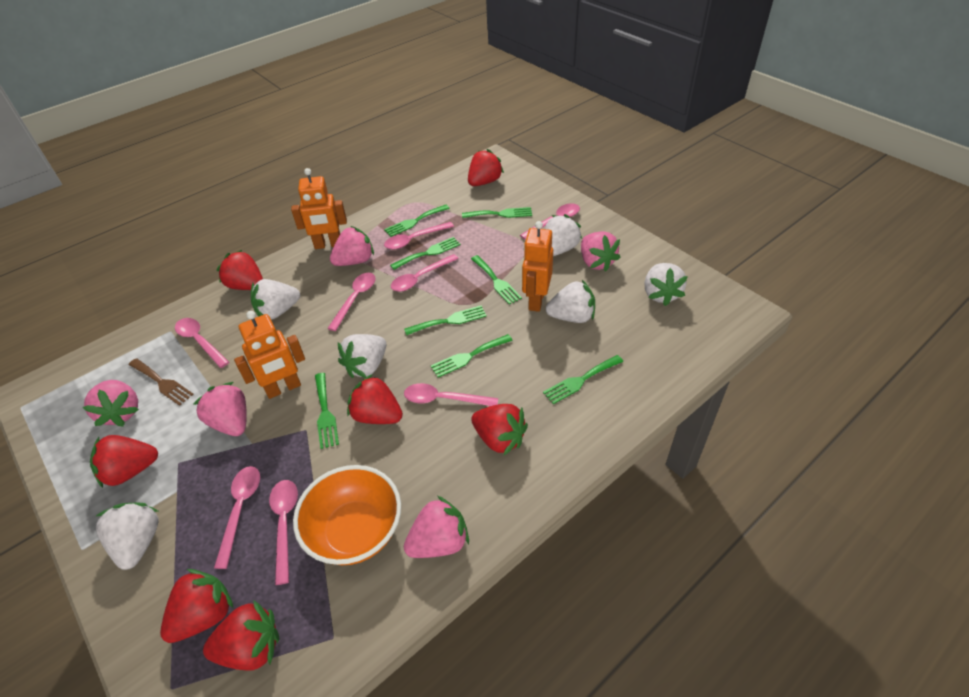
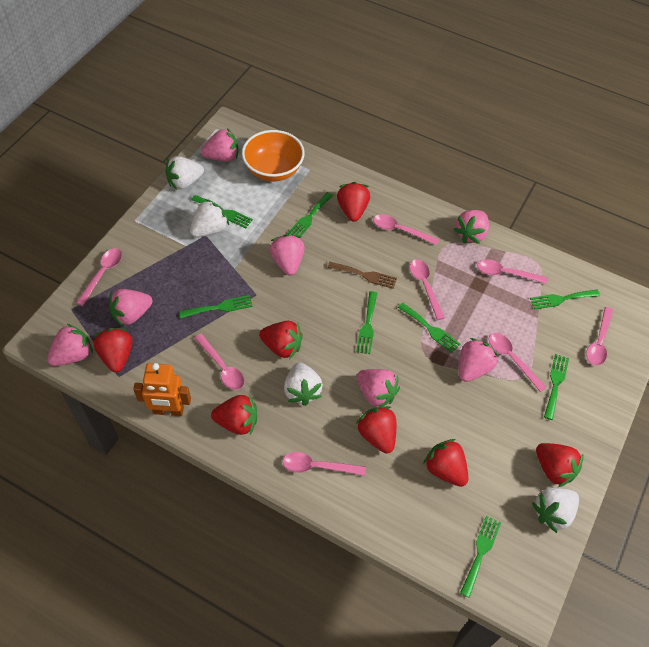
orange robot: 3 -> 1
pink strawberry: 5 -> 7
white strawberry: 6 -> 4

